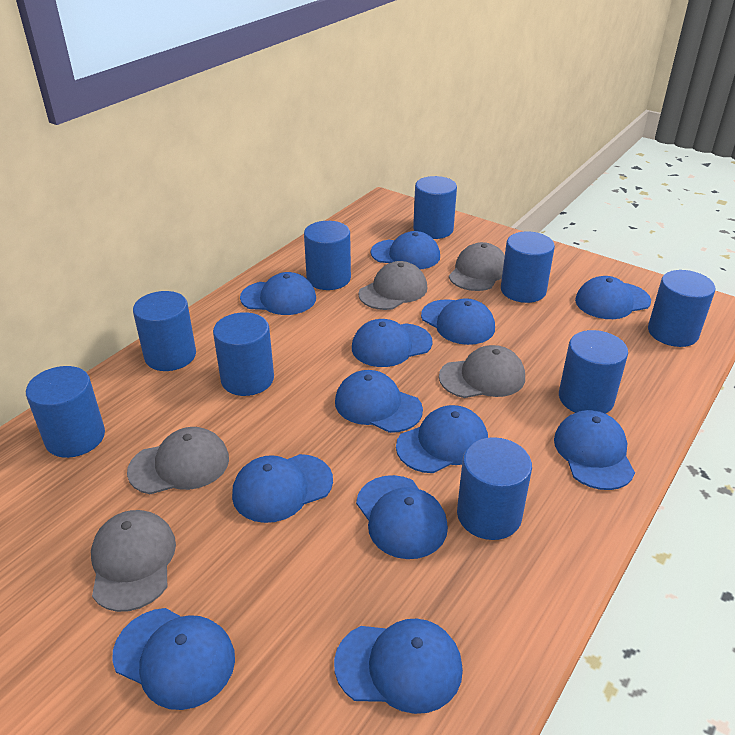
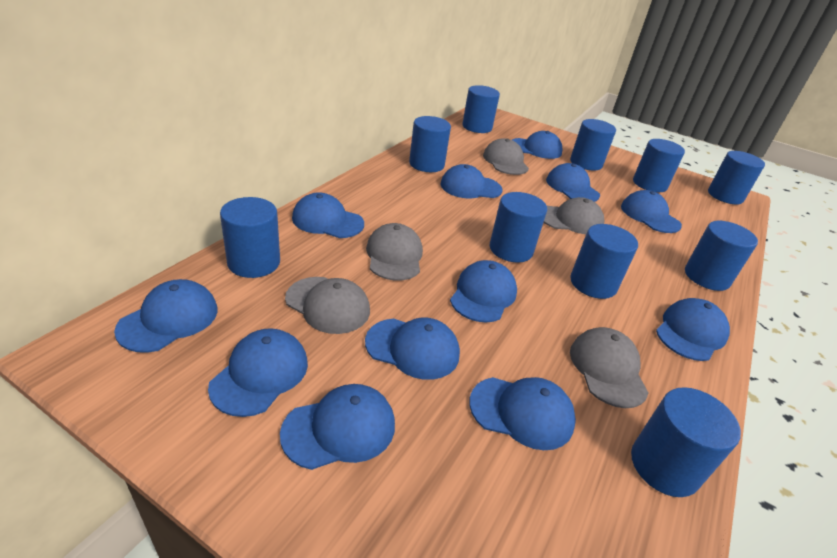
blue cylinder: 9 -> 10

